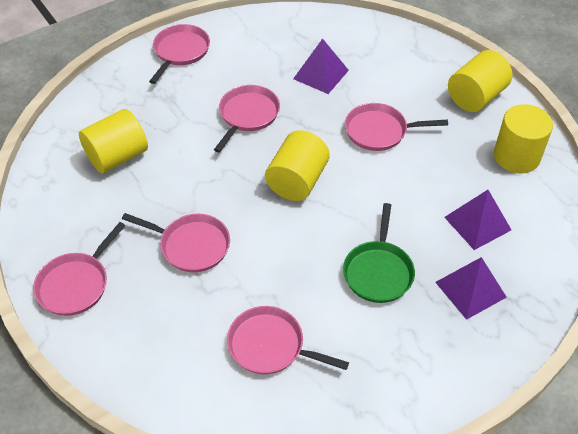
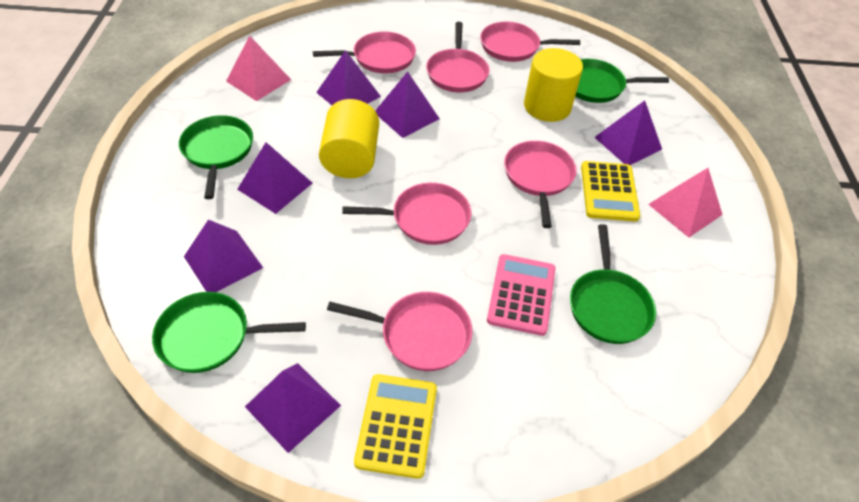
green pan: 1 -> 4
pink calculator: 0 -> 1
pink pyramid: 0 -> 2
purple pyramid: 3 -> 6
yellow calculator: 0 -> 2
yellow cylinder: 4 -> 2

